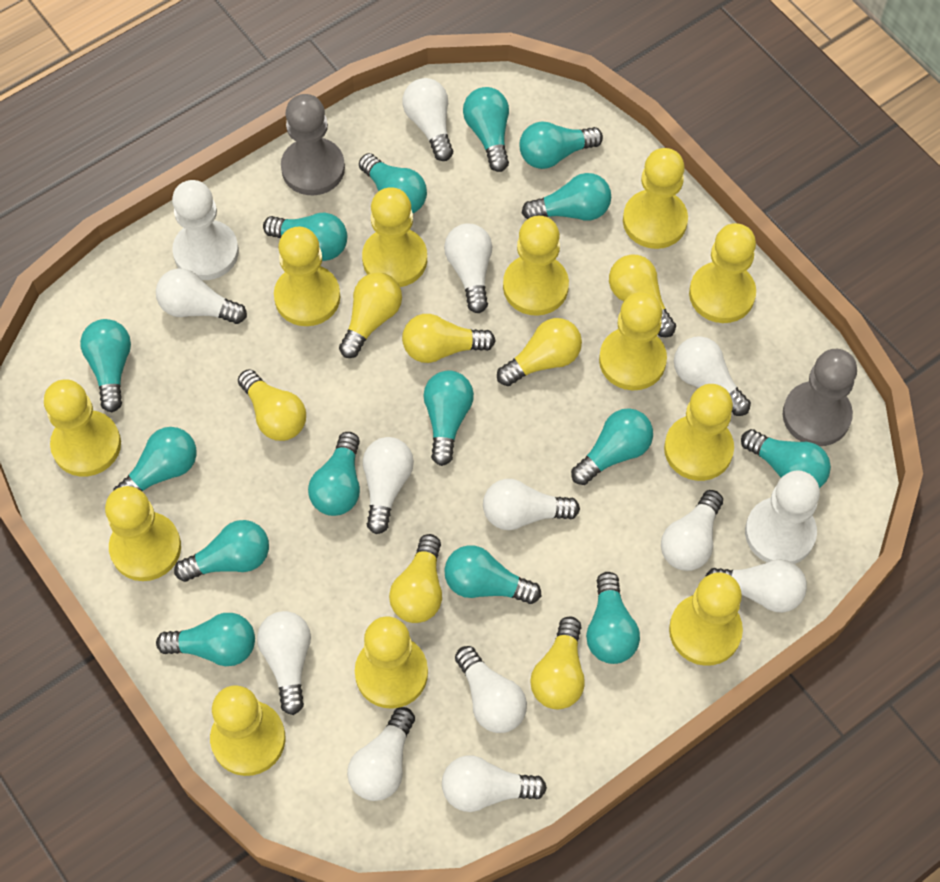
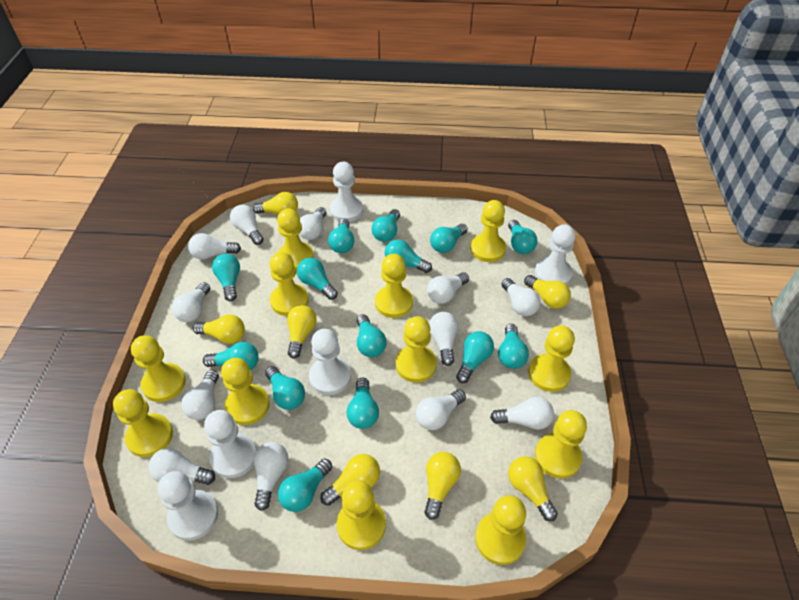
grey pawn: 2 -> 0
turquoise light bulb: 15 -> 14
white pawn: 2 -> 5

